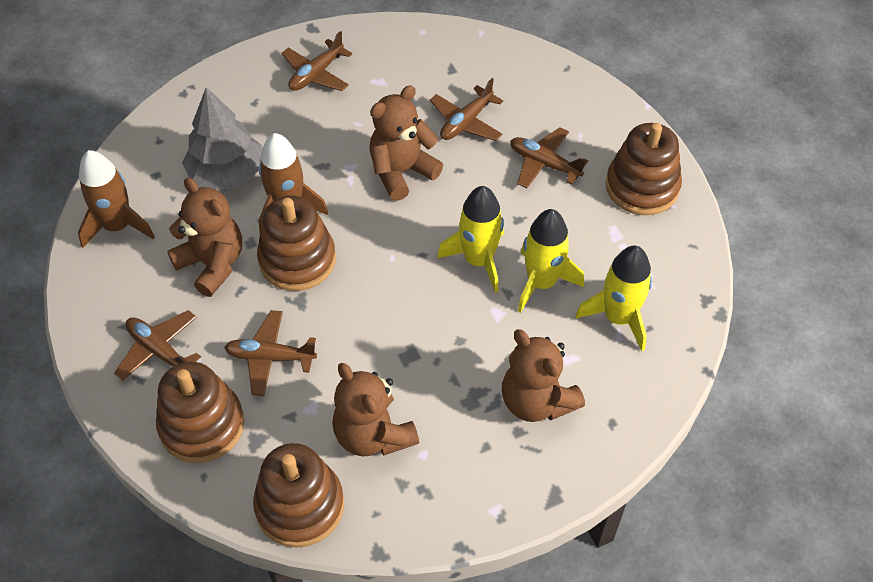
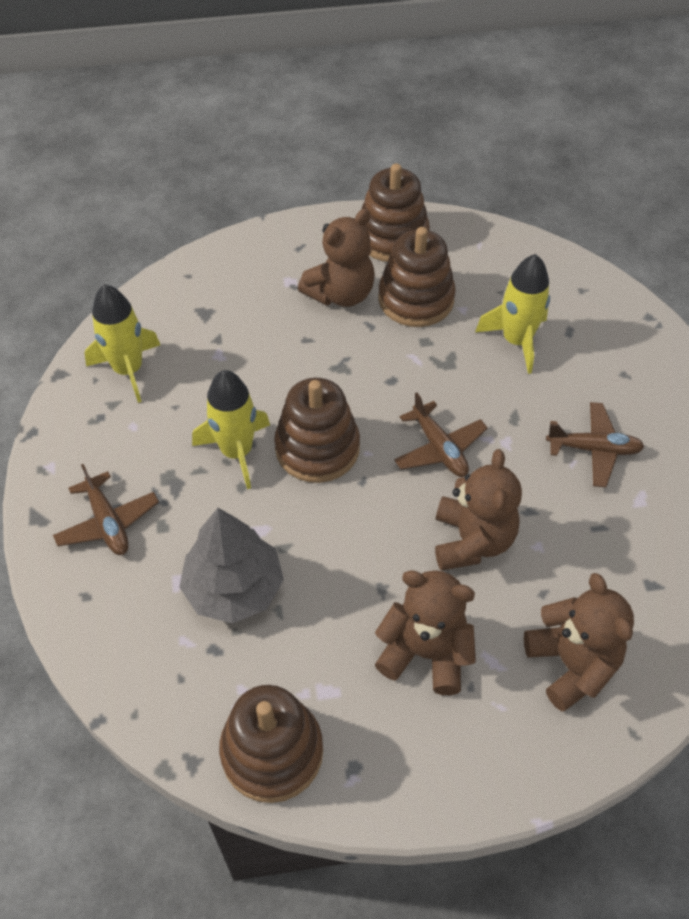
brown plane: 5 -> 3
brown rocket: 2 -> 0

